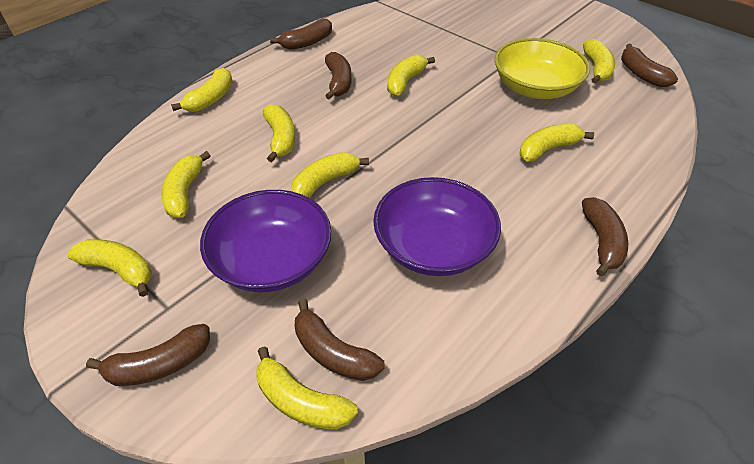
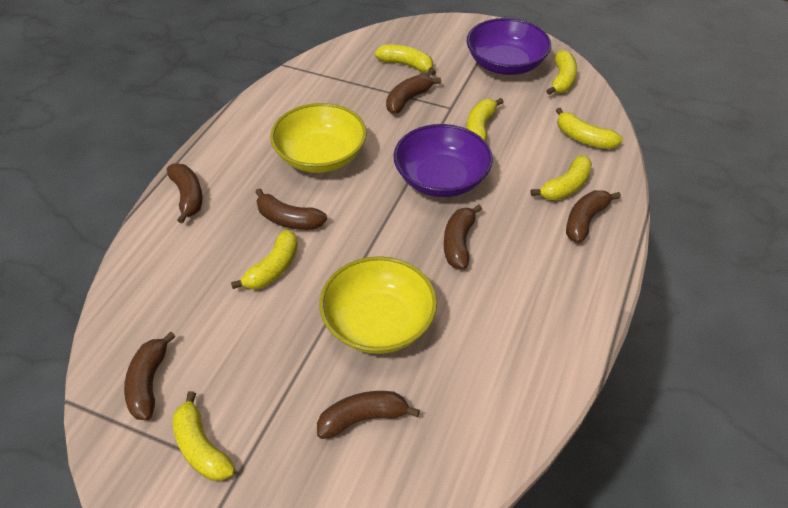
brown banana: 6 -> 7
yellow banana: 9 -> 7
yellow bowl: 1 -> 2

